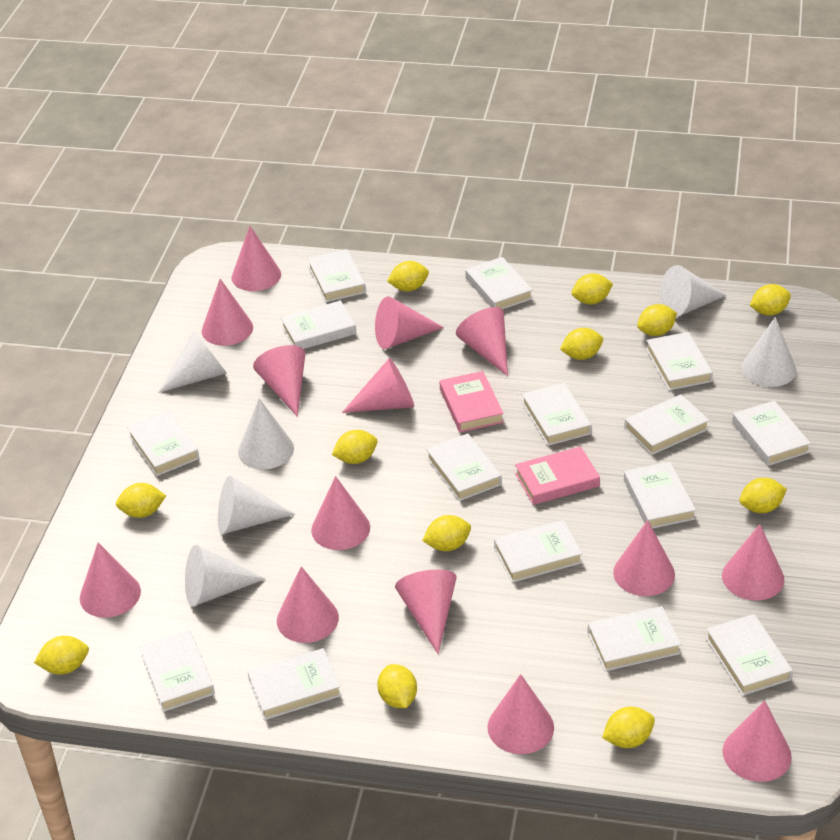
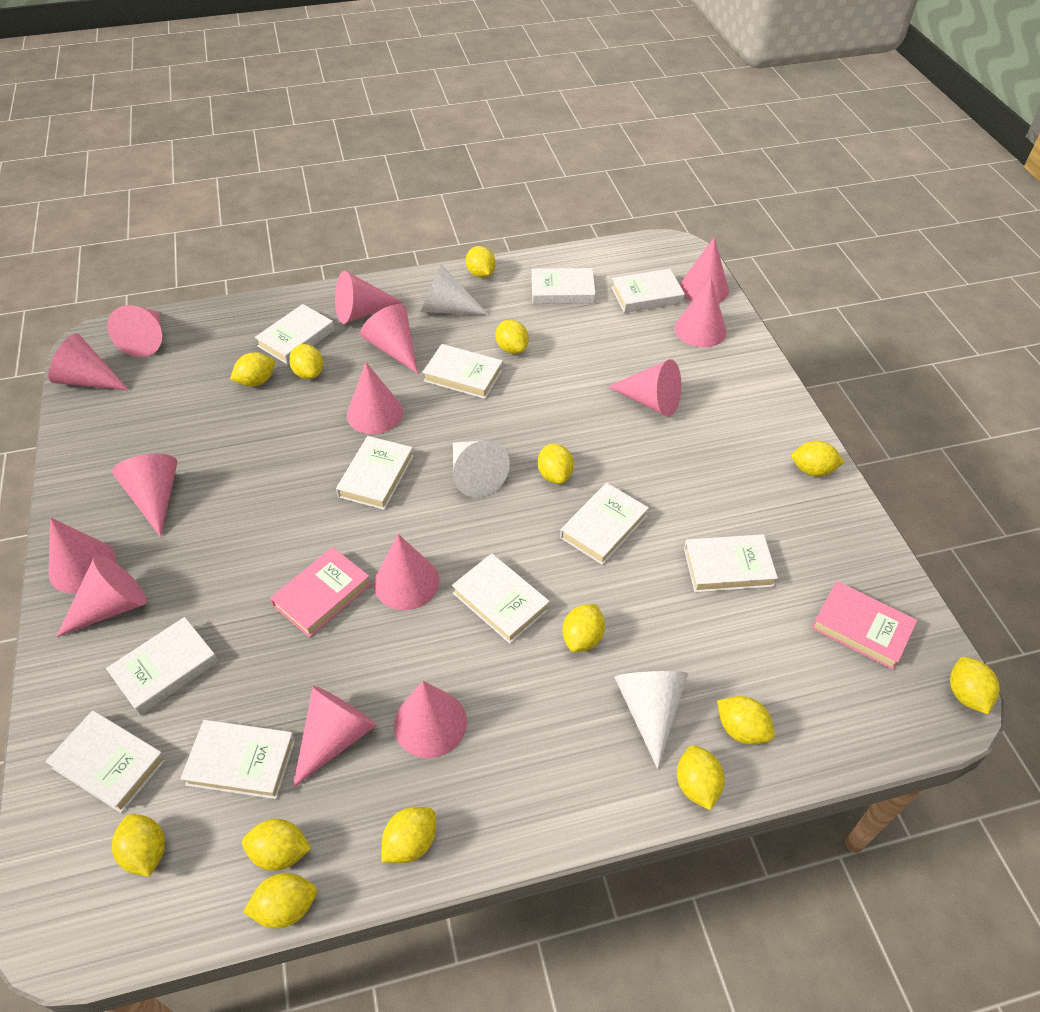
white book: 15 -> 11
white cone: 6 -> 3
yellow lemon: 12 -> 14

